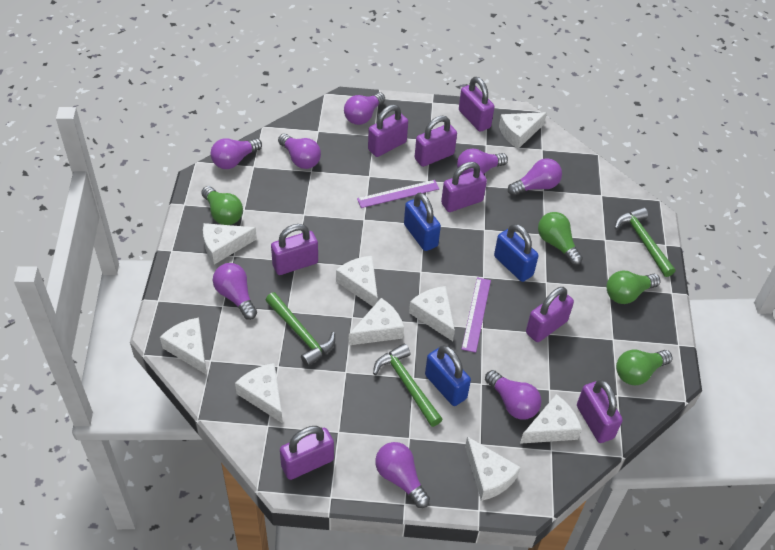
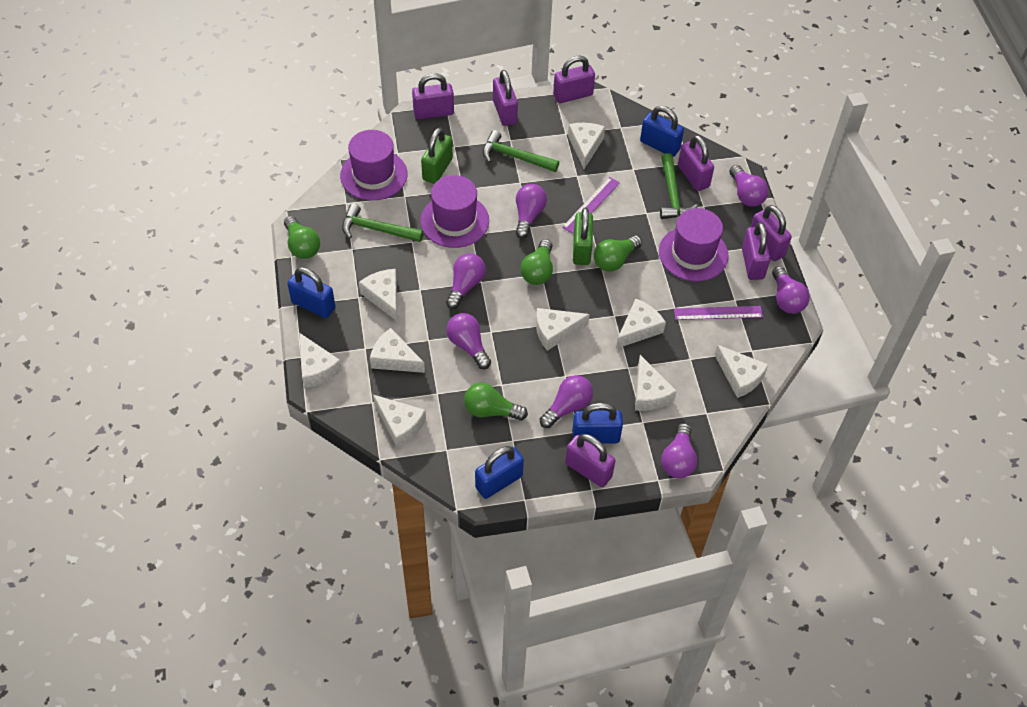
blue padlock: 3 -> 4
green padlock: 0 -> 2
purple hat: 0 -> 3
purple light bulb: 8 -> 7
purple padlock: 8 -> 7

